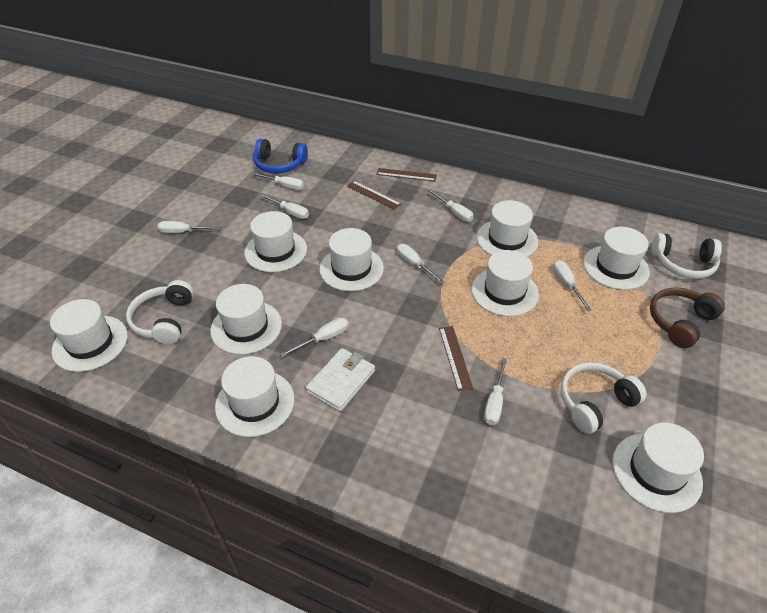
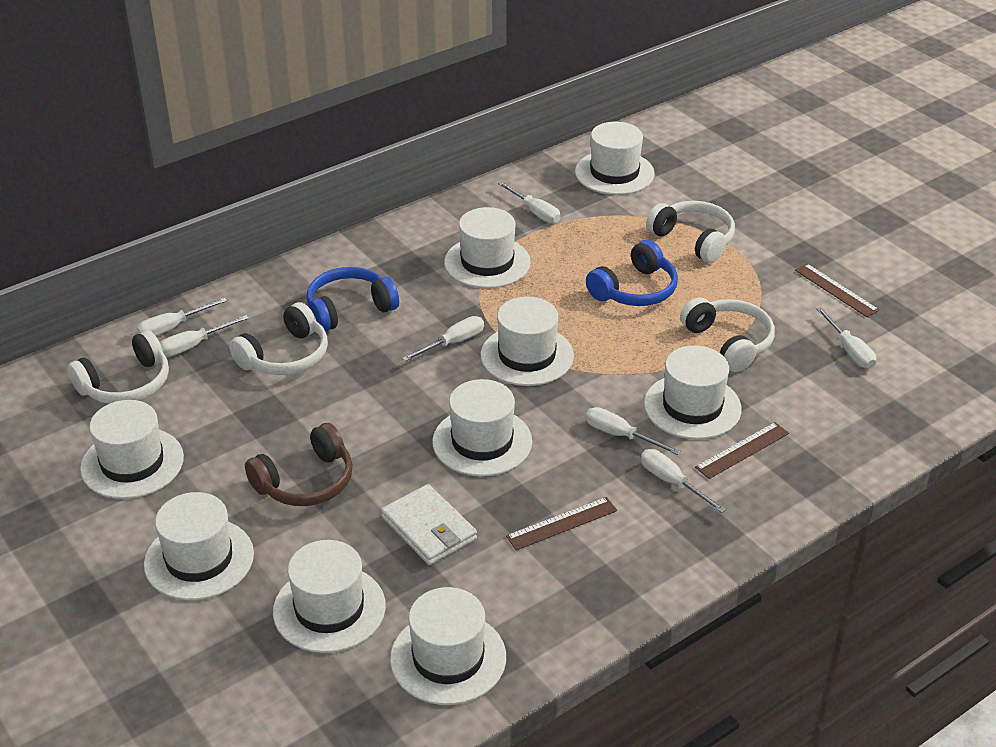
blue headphones: 1 -> 2
white headphones: 3 -> 4
white screwdriver: 8 -> 7

